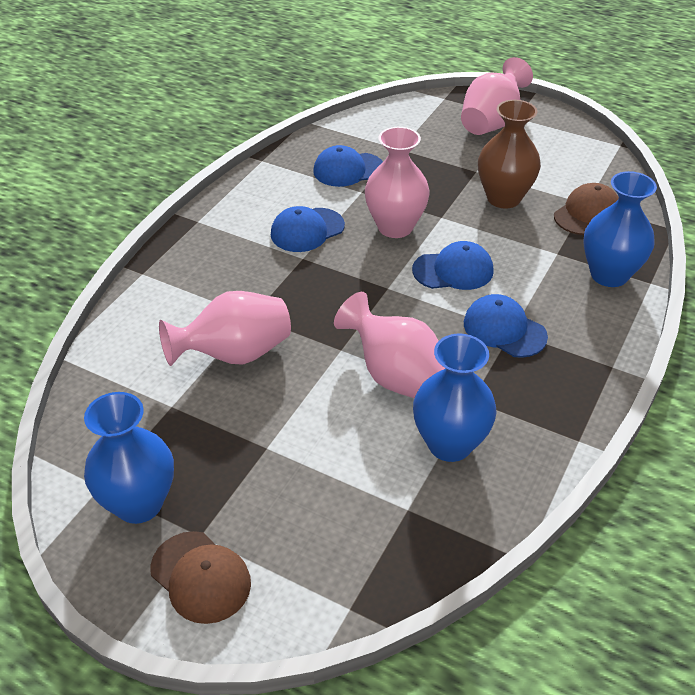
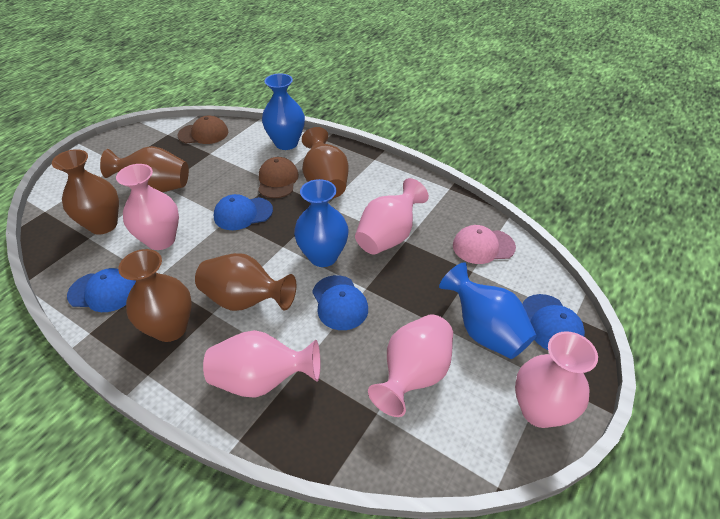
brown vase: 1 -> 5
pink cap: 0 -> 1
pink vase: 4 -> 5

